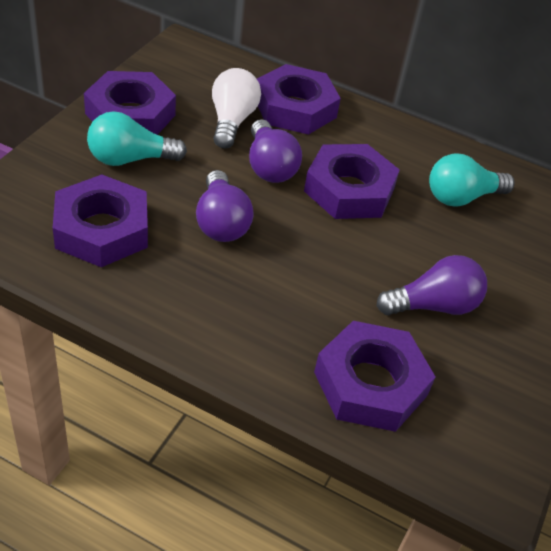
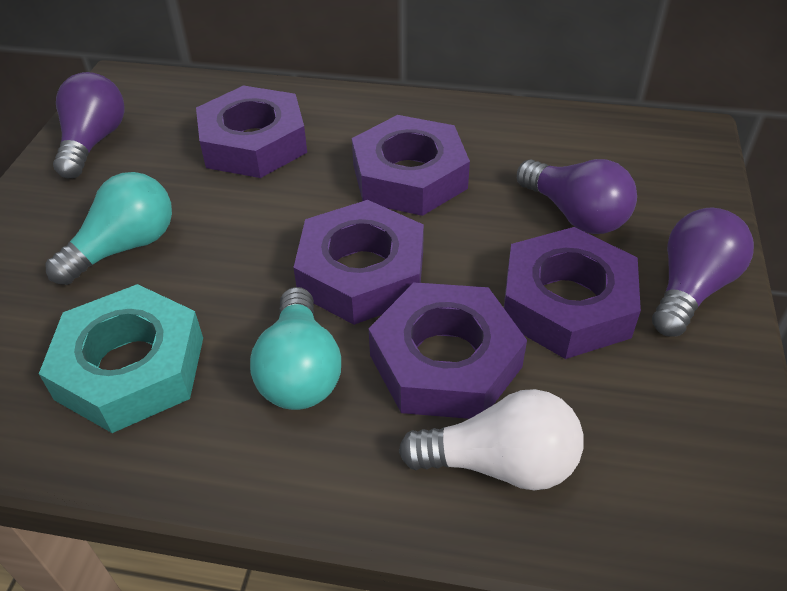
turquoise nut: 0 -> 1

